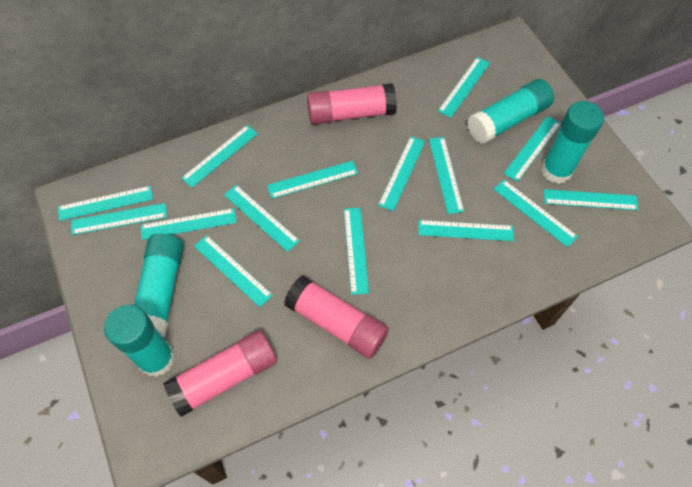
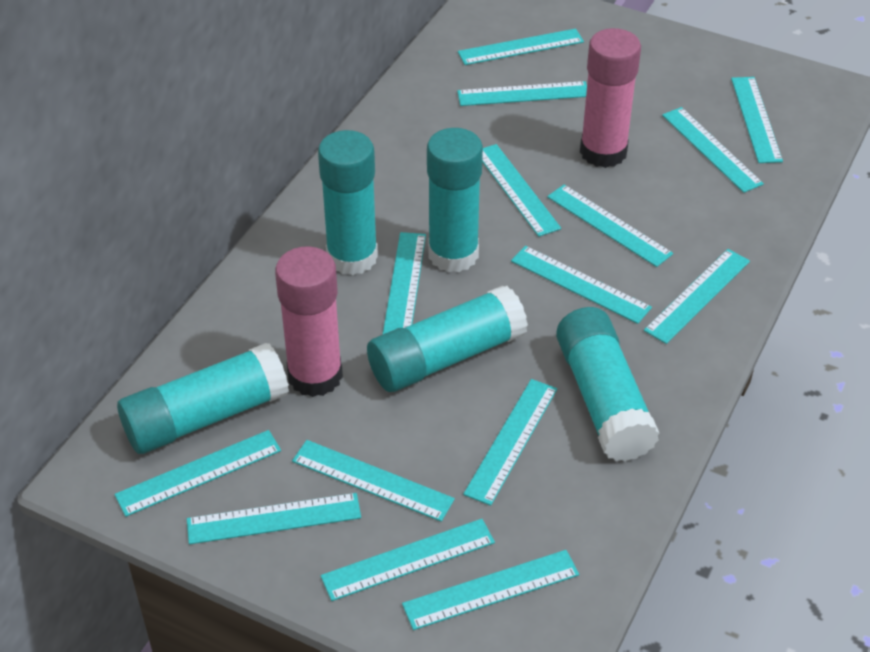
pink glue stick: 3 -> 2
turquoise glue stick: 4 -> 5

